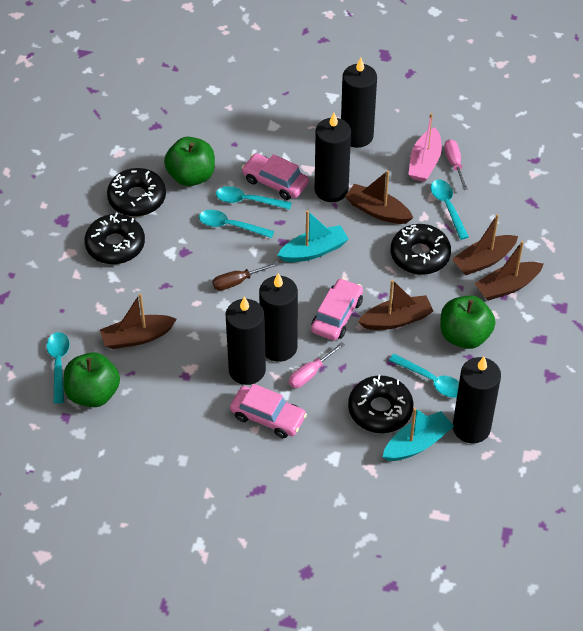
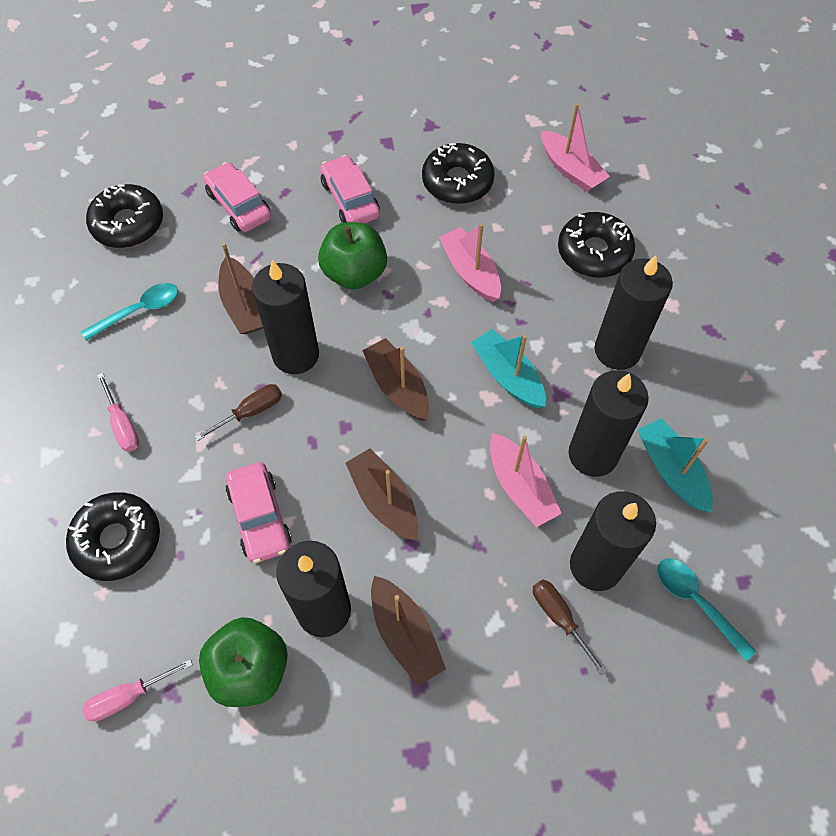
brown boat: 5 -> 4
brown screwdriver: 1 -> 2
green apple: 3 -> 2
pink boat: 1 -> 3
turquoise spoon: 5 -> 2

